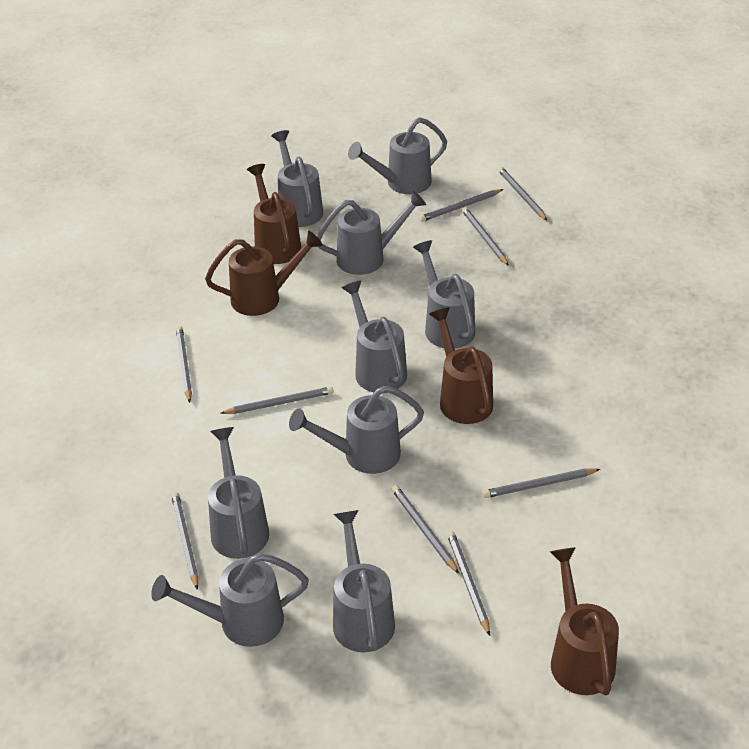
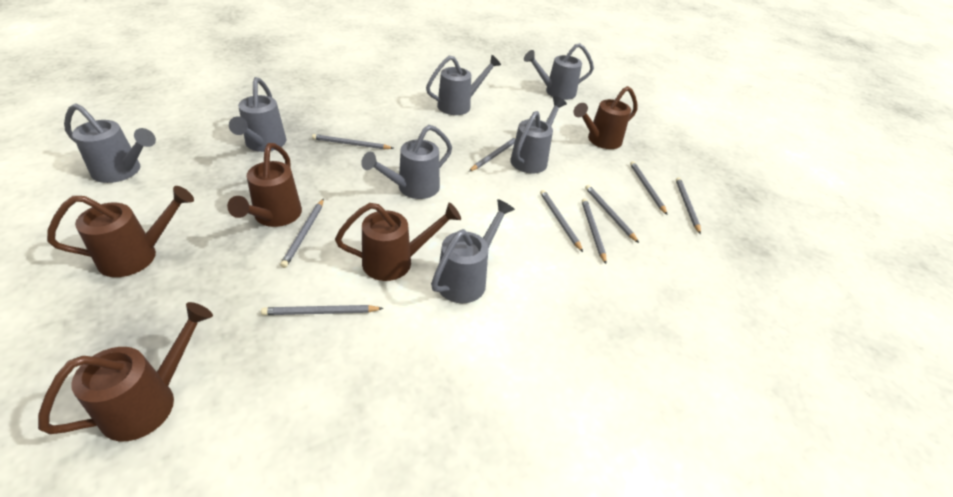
brown watering can: 4 -> 5
grey watering can: 9 -> 7

